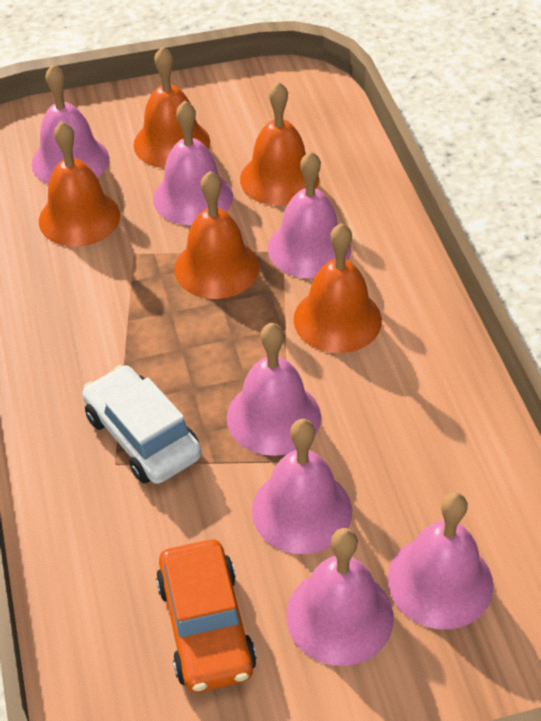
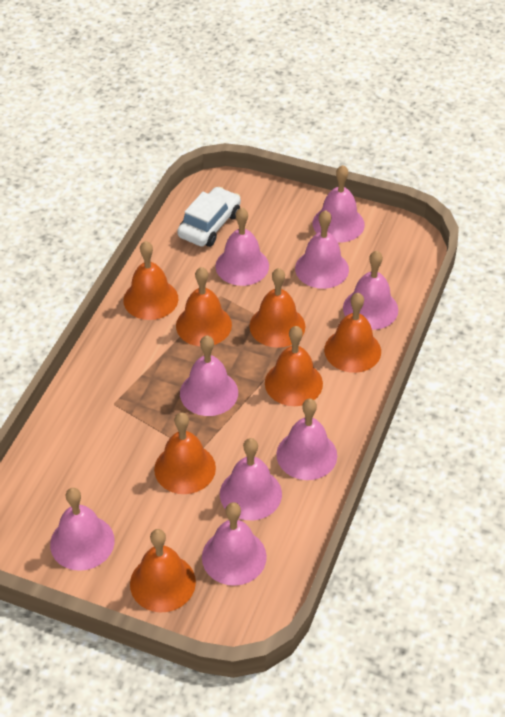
orange bell: 5 -> 7
orange car: 1 -> 0
pink bell: 7 -> 9

